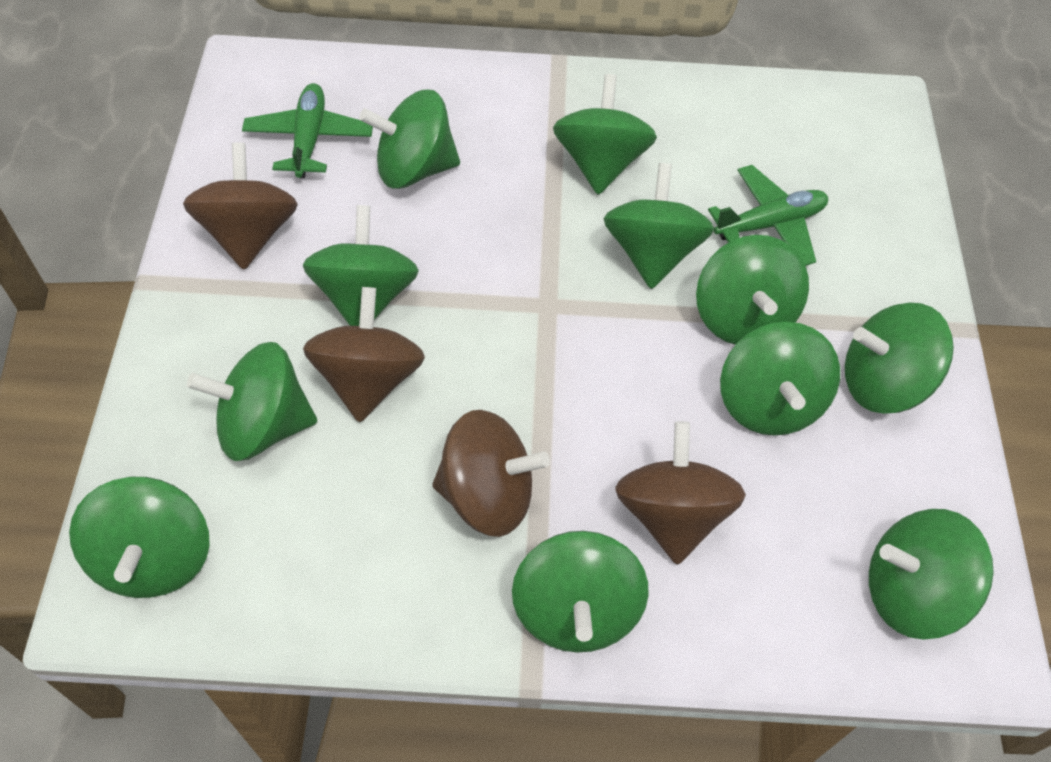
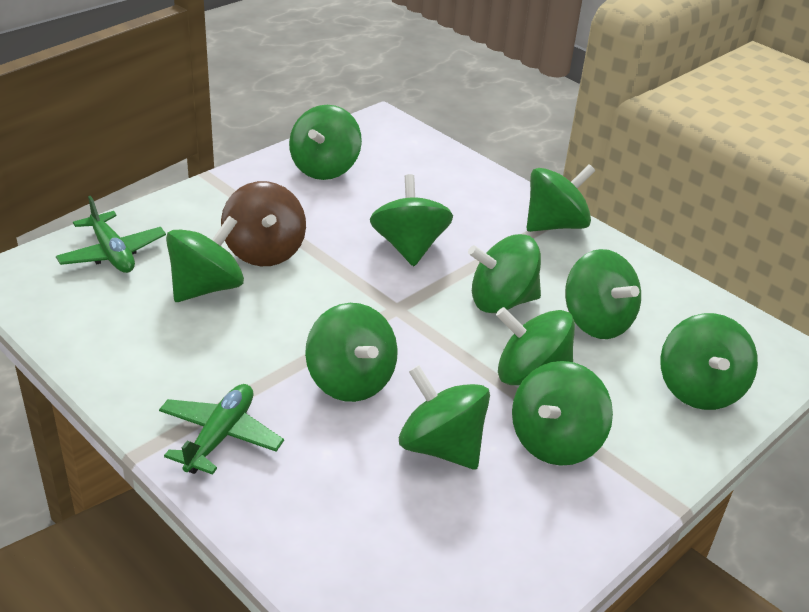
brown spinning top: 4 -> 1

